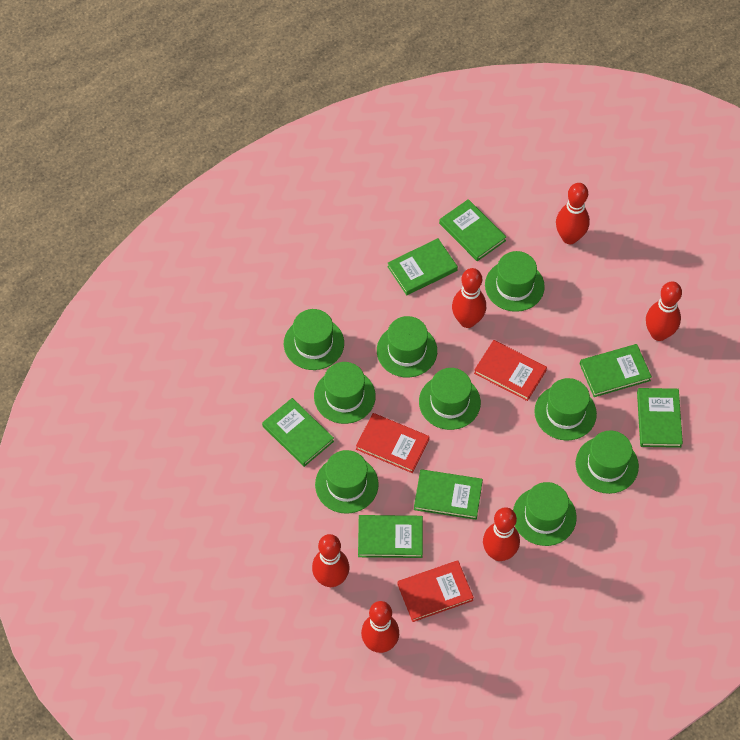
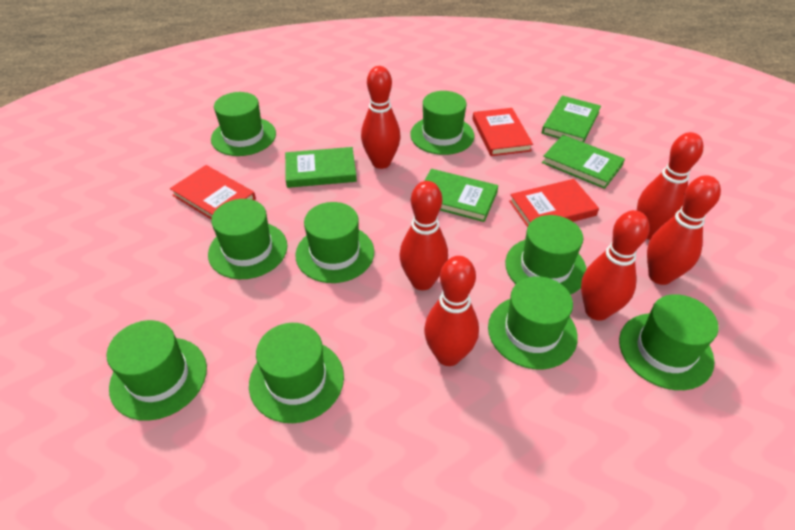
green book: 7 -> 4

